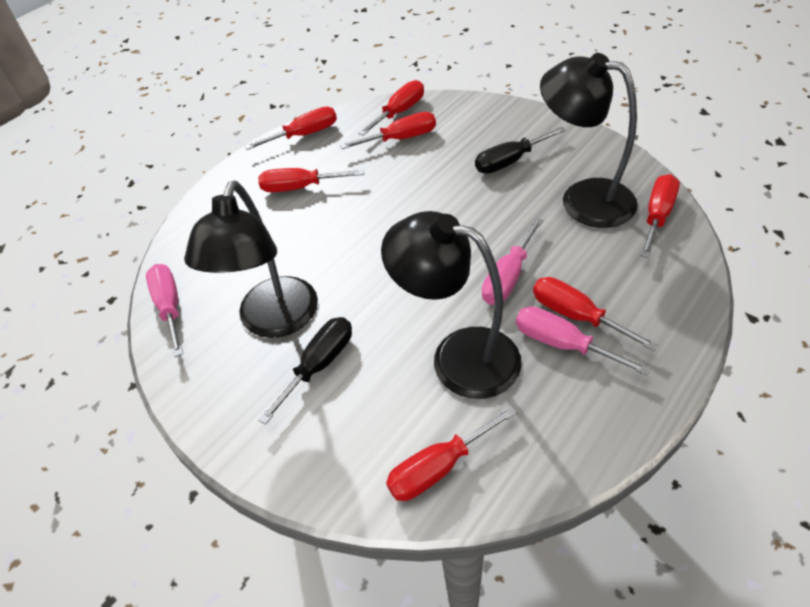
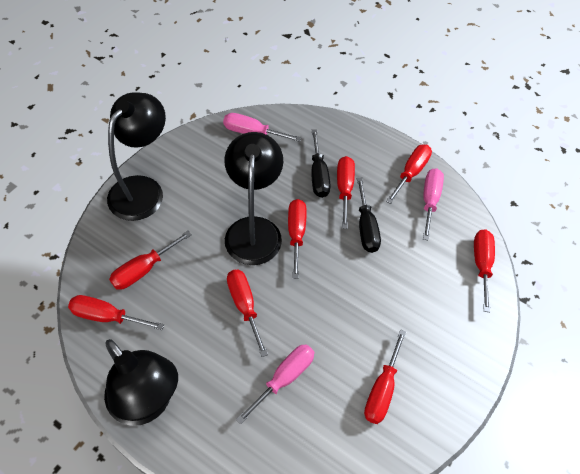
red screwdriver: 7 -> 8

